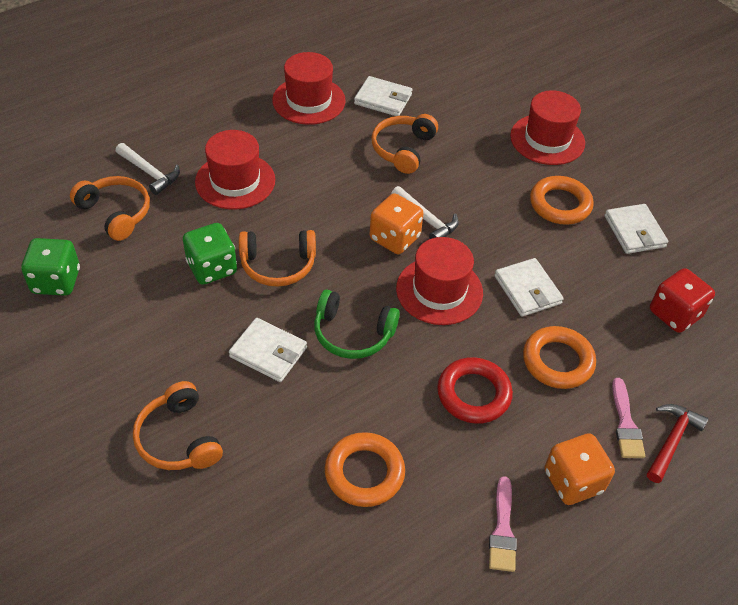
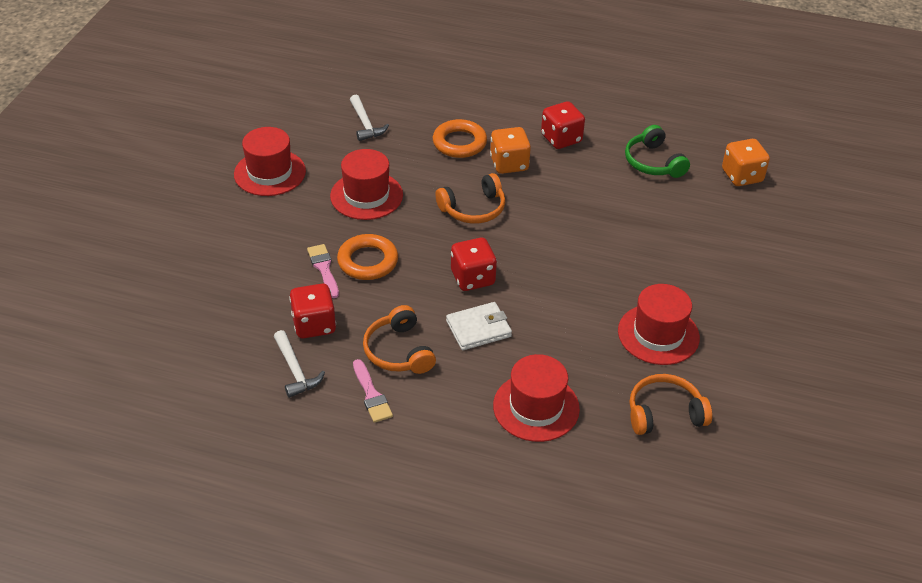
green dice: 2 -> 0
orange headphones: 4 -> 3
orange ring: 3 -> 2
red dice: 1 -> 3
red hammer: 1 -> 0
red ring: 1 -> 0
white wallet: 4 -> 1

